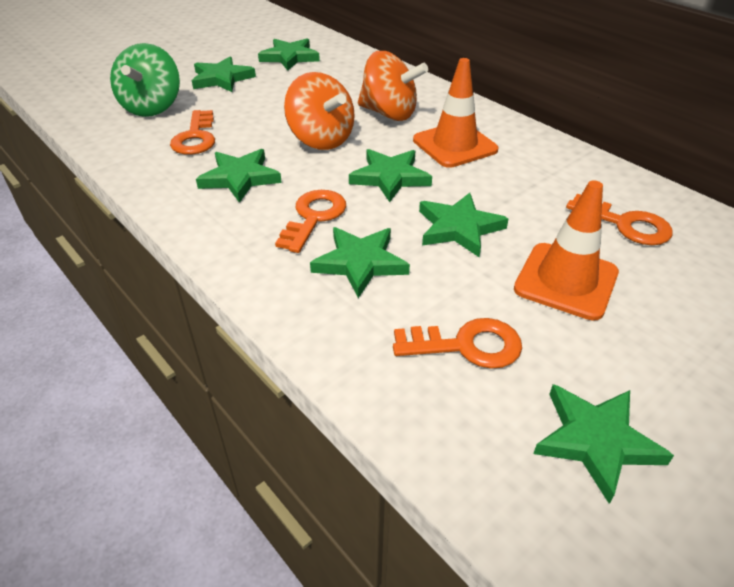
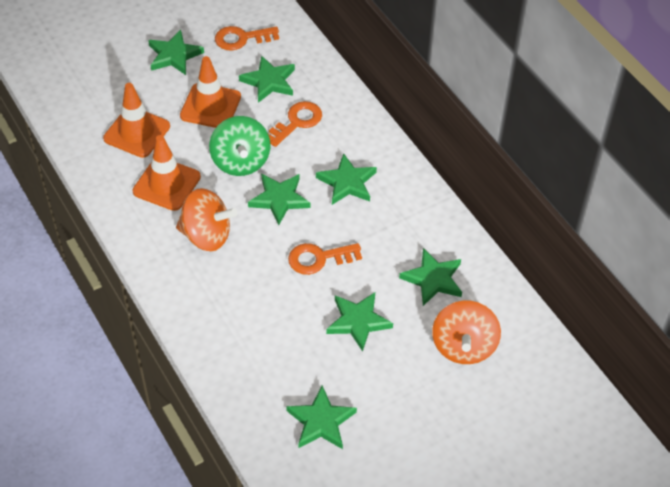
orange key: 4 -> 3
orange traffic cone: 2 -> 3

